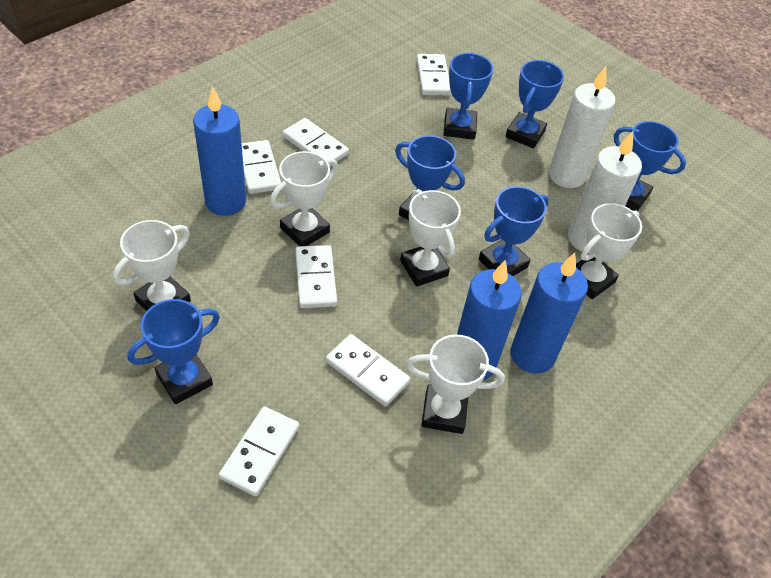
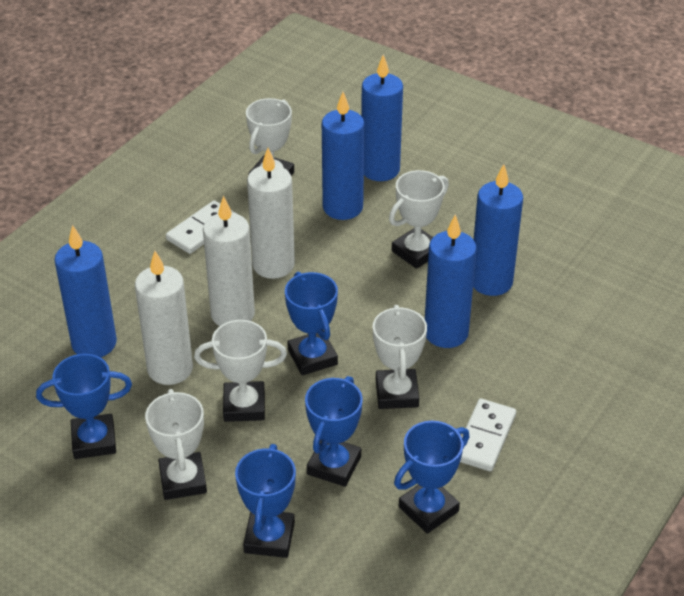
blue candle: 3 -> 5
blue trophy: 6 -> 5
white candle: 2 -> 3
white domino: 6 -> 2

